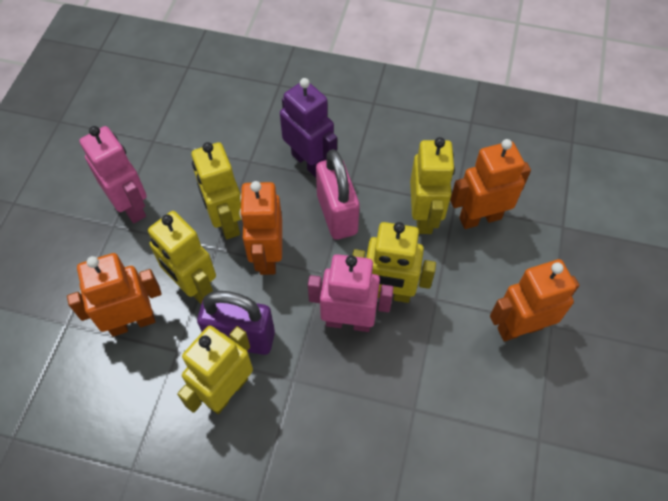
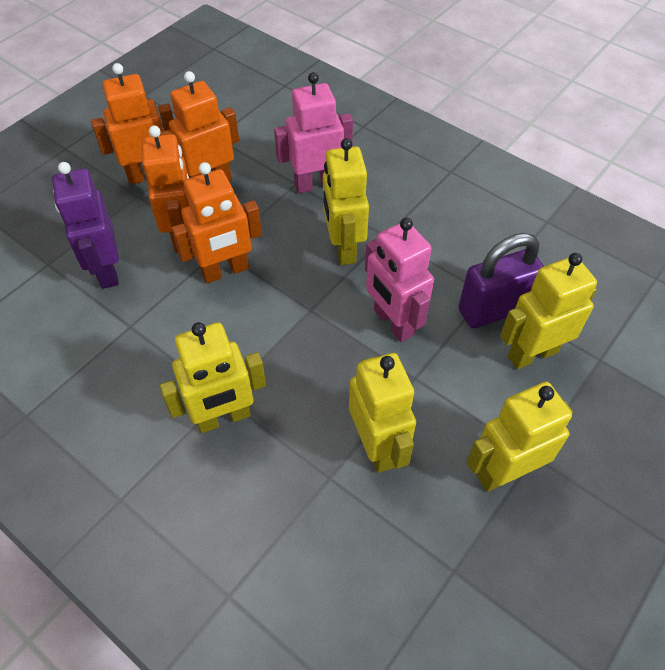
pink padlock: 1 -> 0

